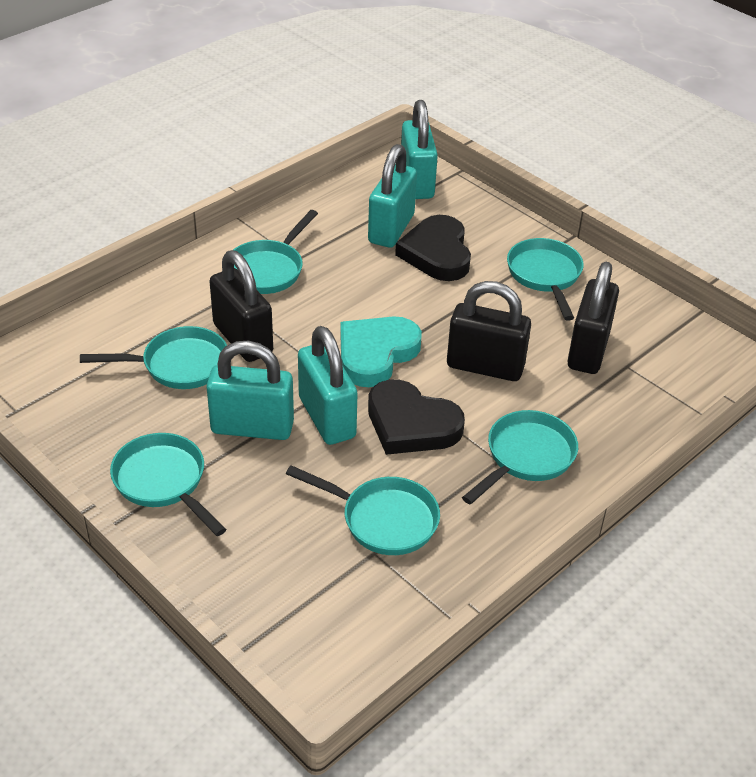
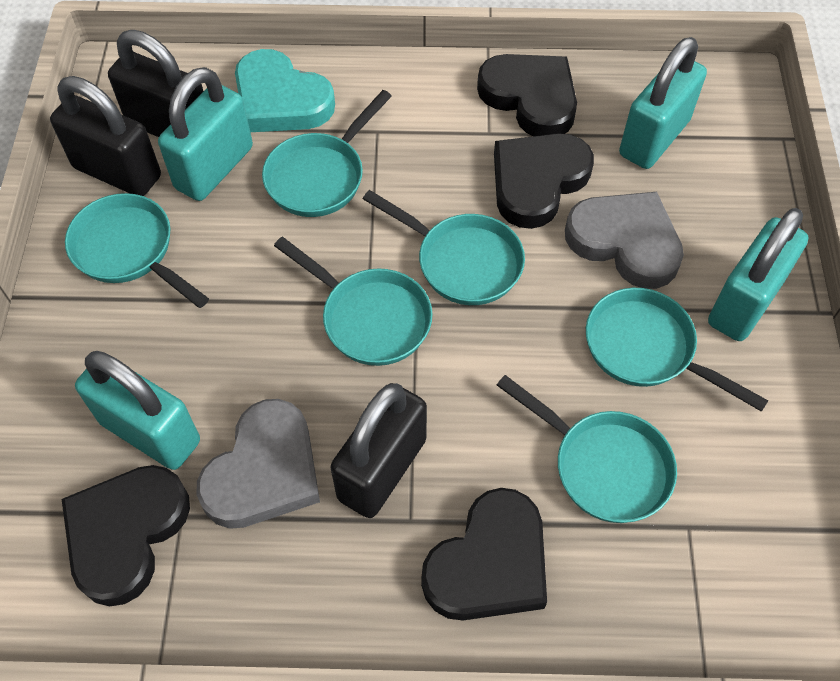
black heart: 2 -> 4
grey heart: 0 -> 2

